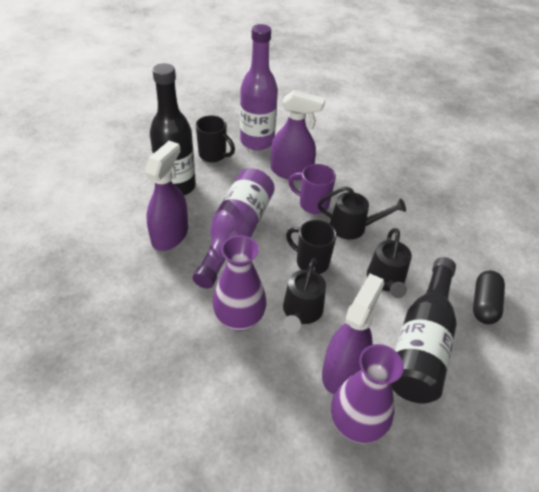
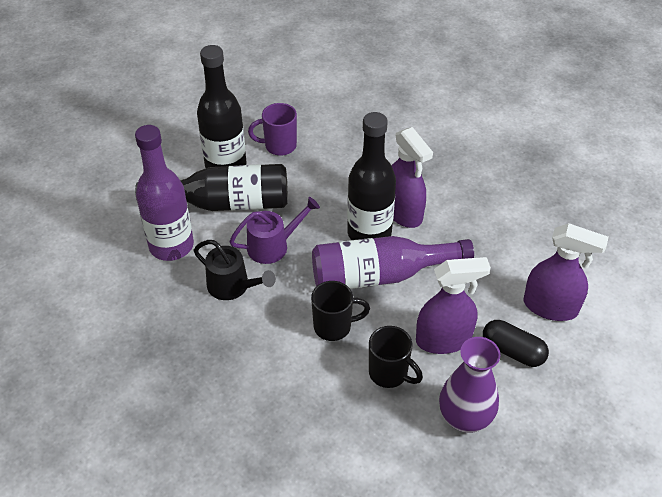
black bottle: 2 -> 3
black watering can: 3 -> 1
purple vase: 2 -> 1
purple watering can: 0 -> 1

